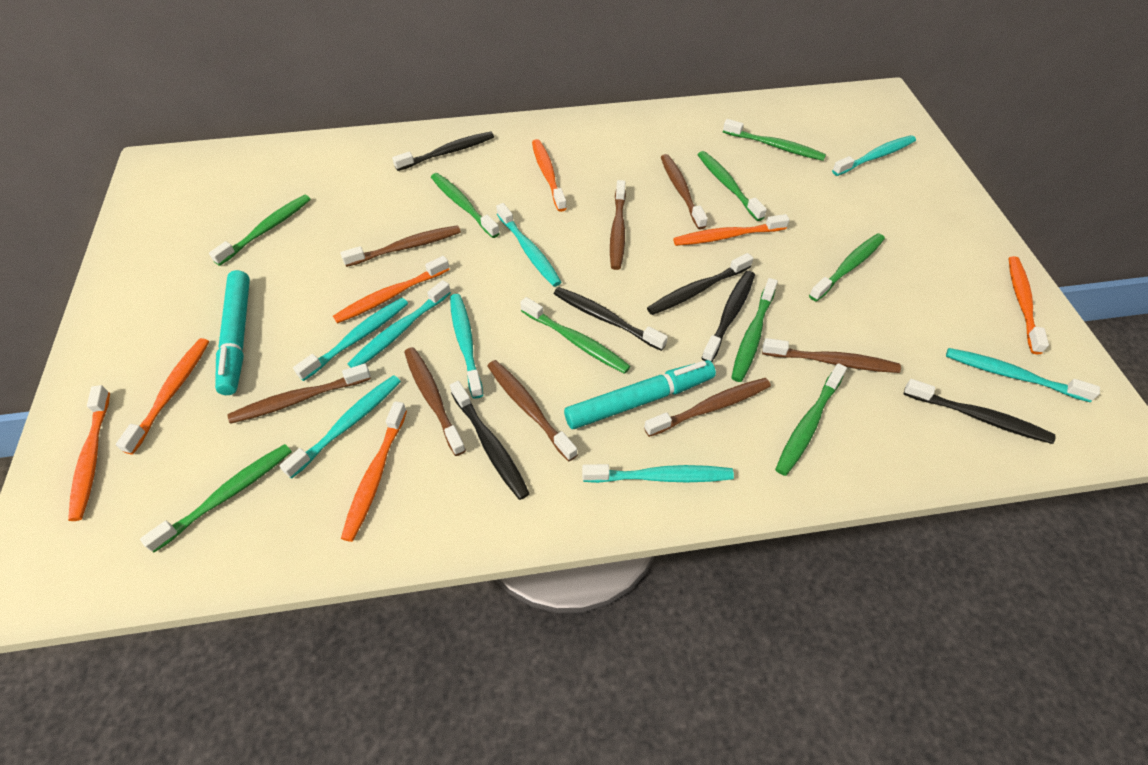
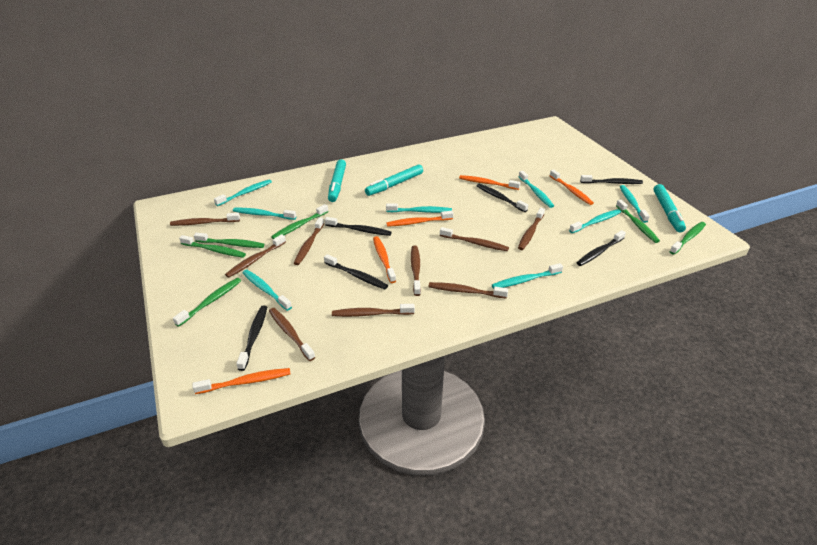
brown toothbrush: 8 -> 9
green toothbrush: 9 -> 6
orange toothbrush: 7 -> 5
turquoise marker: 2 -> 3

